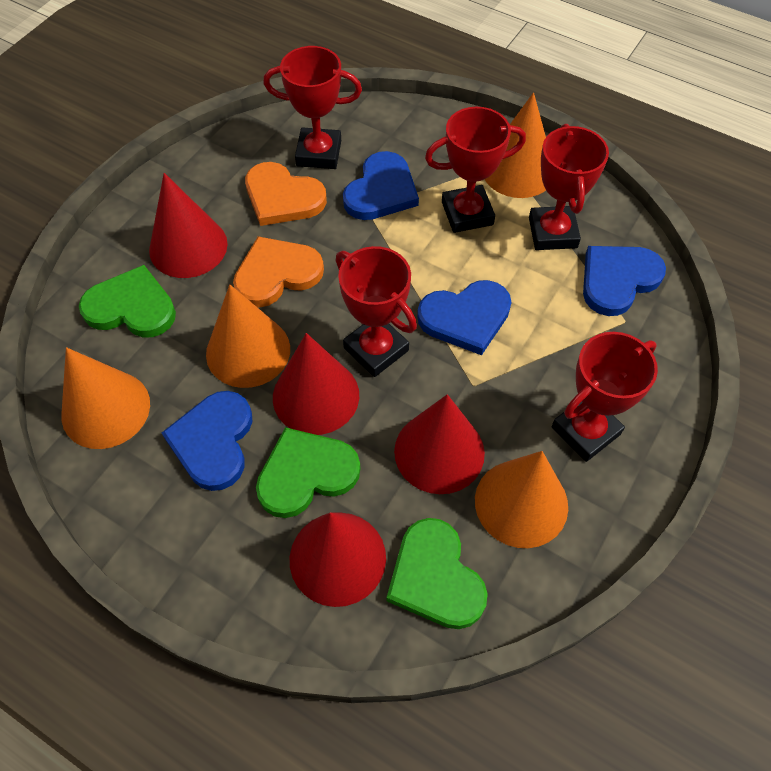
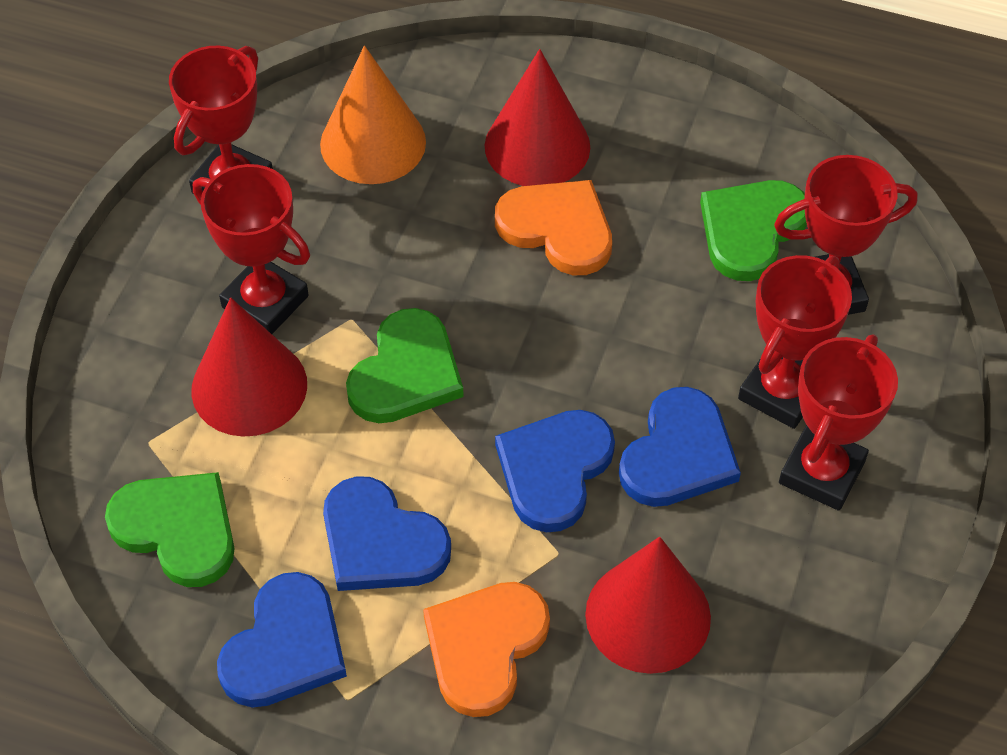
orange cone: 4 -> 1
red cone: 4 -> 3

